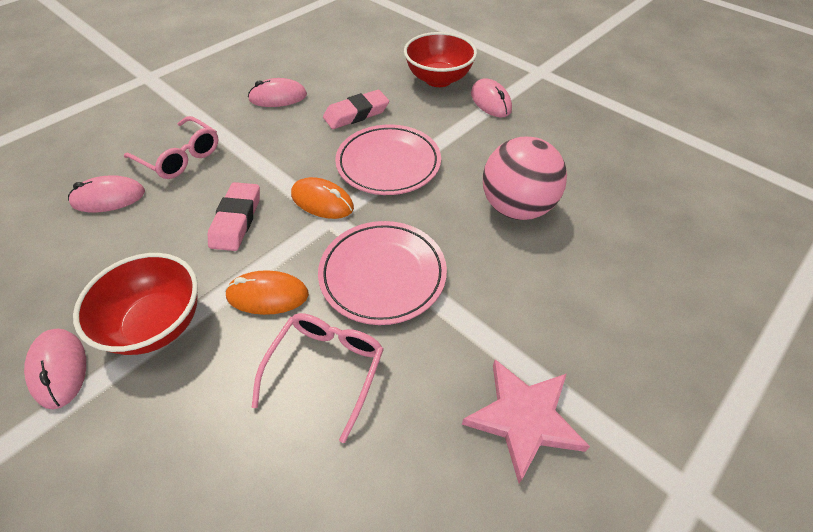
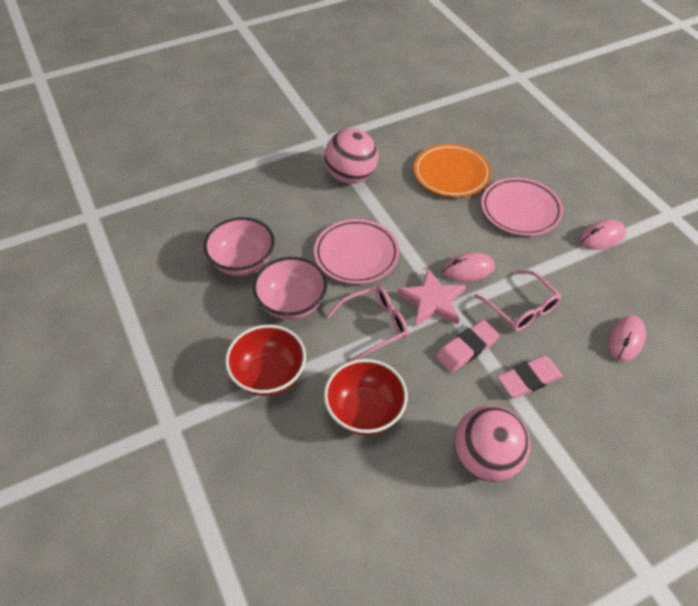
orange mouse: 2 -> 0
orange plate: 0 -> 1
pink ball: 1 -> 2
pink bowl: 0 -> 2
pink mouse: 4 -> 3

